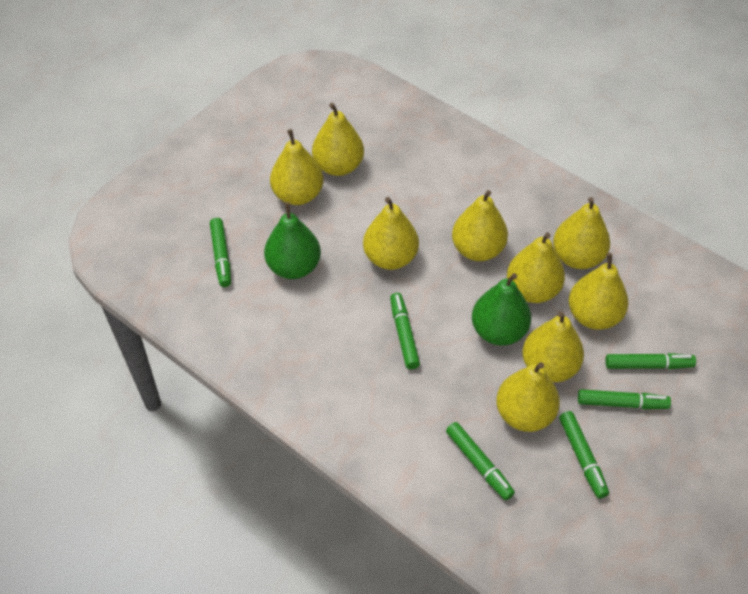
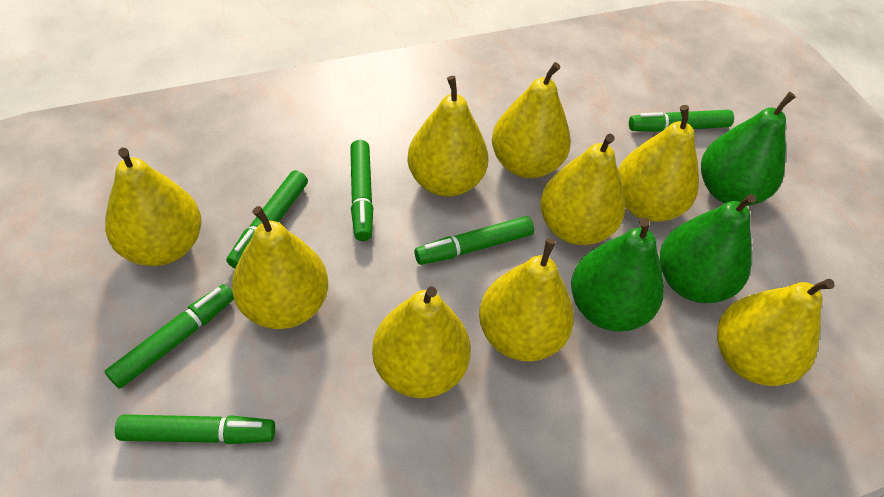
green pear: 2 -> 3

